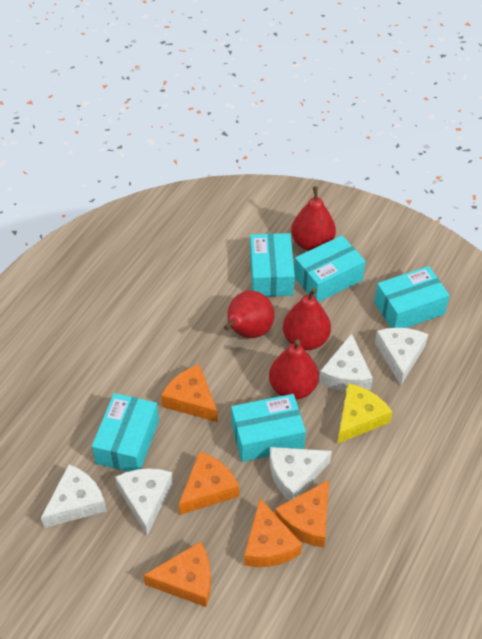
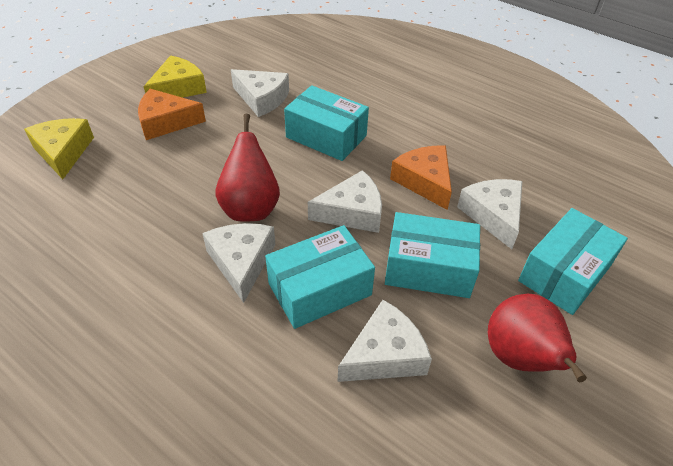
orange cheese: 5 -> 2
red pear: 4 -> 2
turquoise box: 5 -> 4
yellow cheese: 1 -> 2

